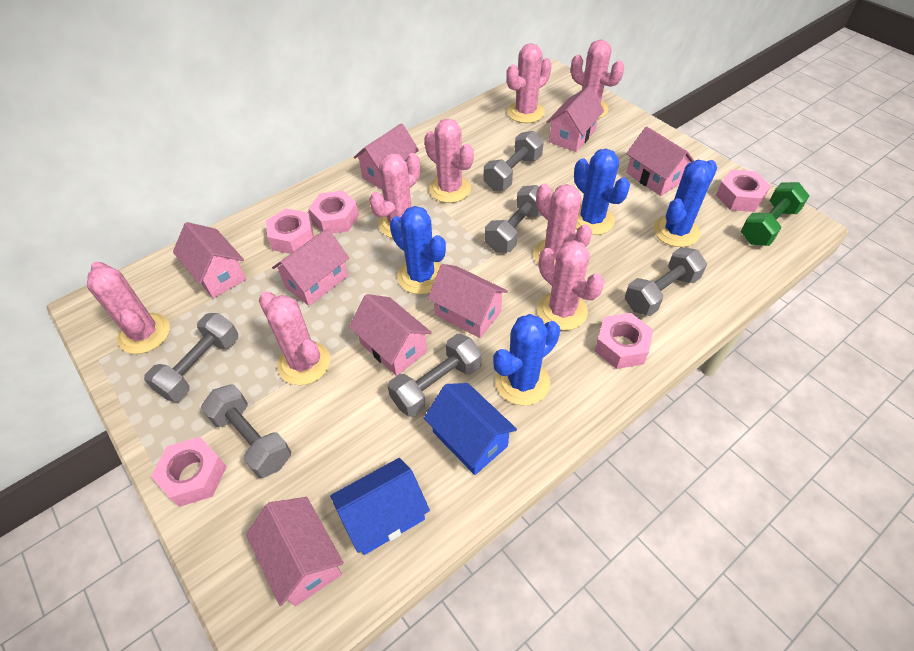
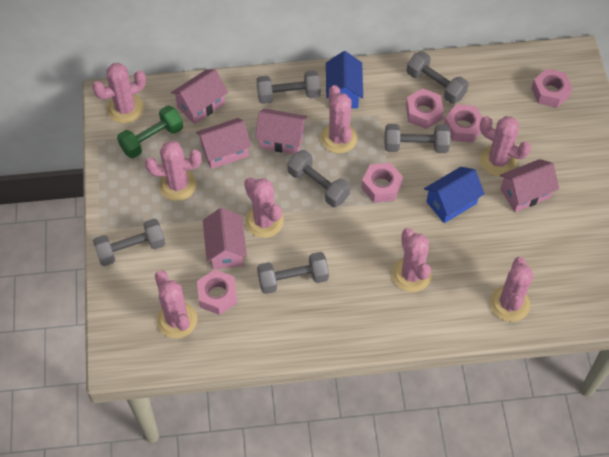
blue cactus: 4 -> 0
pink house: 8 -> 5

